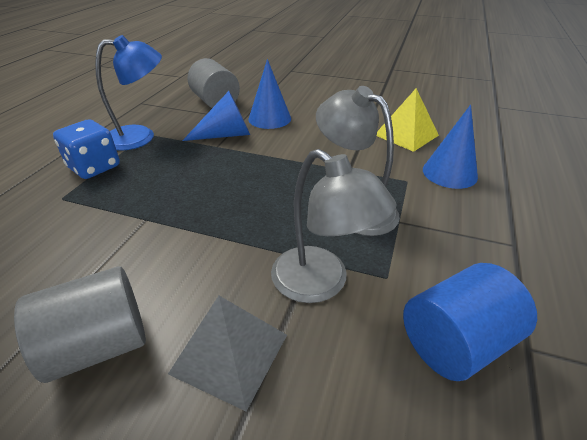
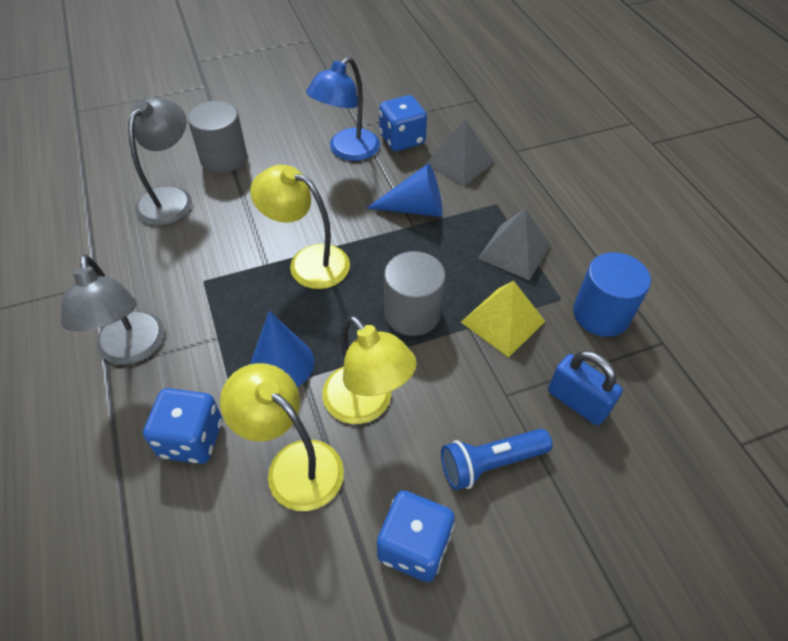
blue cone: 3 -> 2
blue dice: 1 -> 3
blue flashlight: 0 -> 1
blue padlock: 0 -> 1
grey pyramid: 1 -> 2
yellow lamp: 0 -> 3

